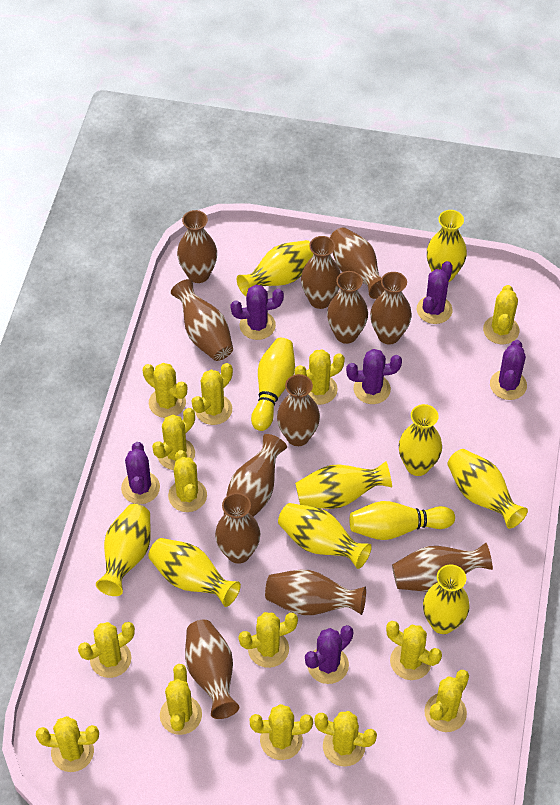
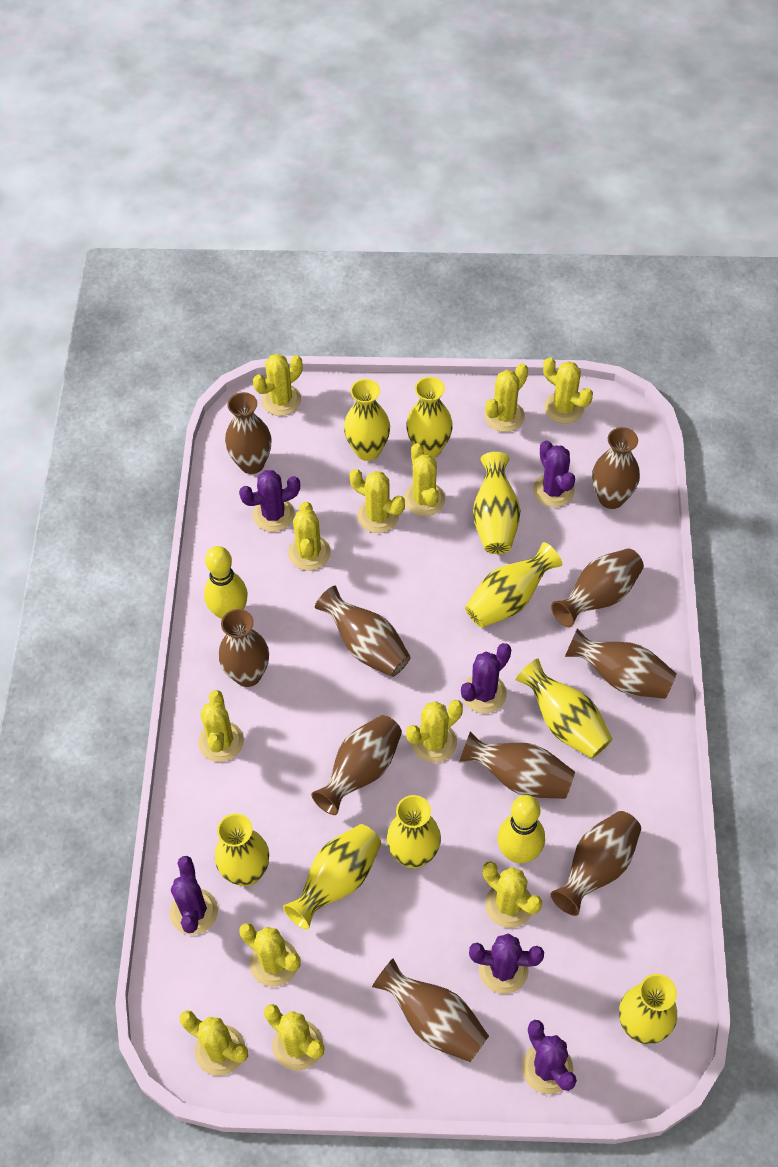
brown vase: 12 -> 10
yellow cactus: 14 -> 12

